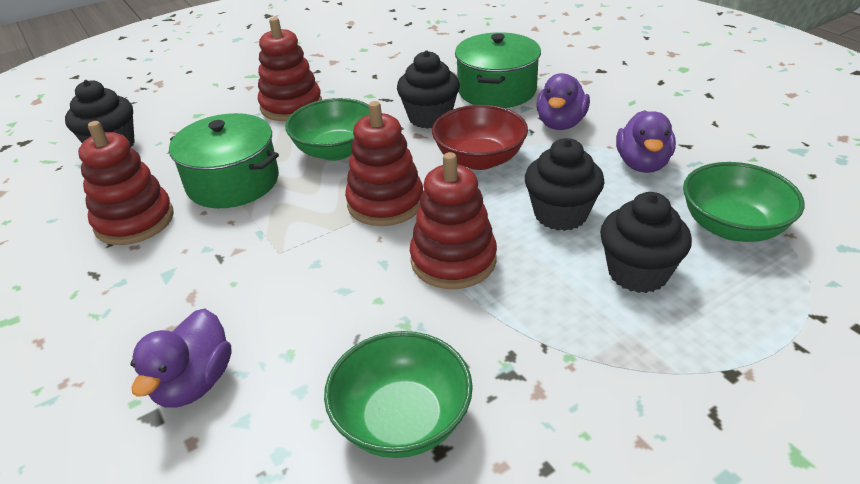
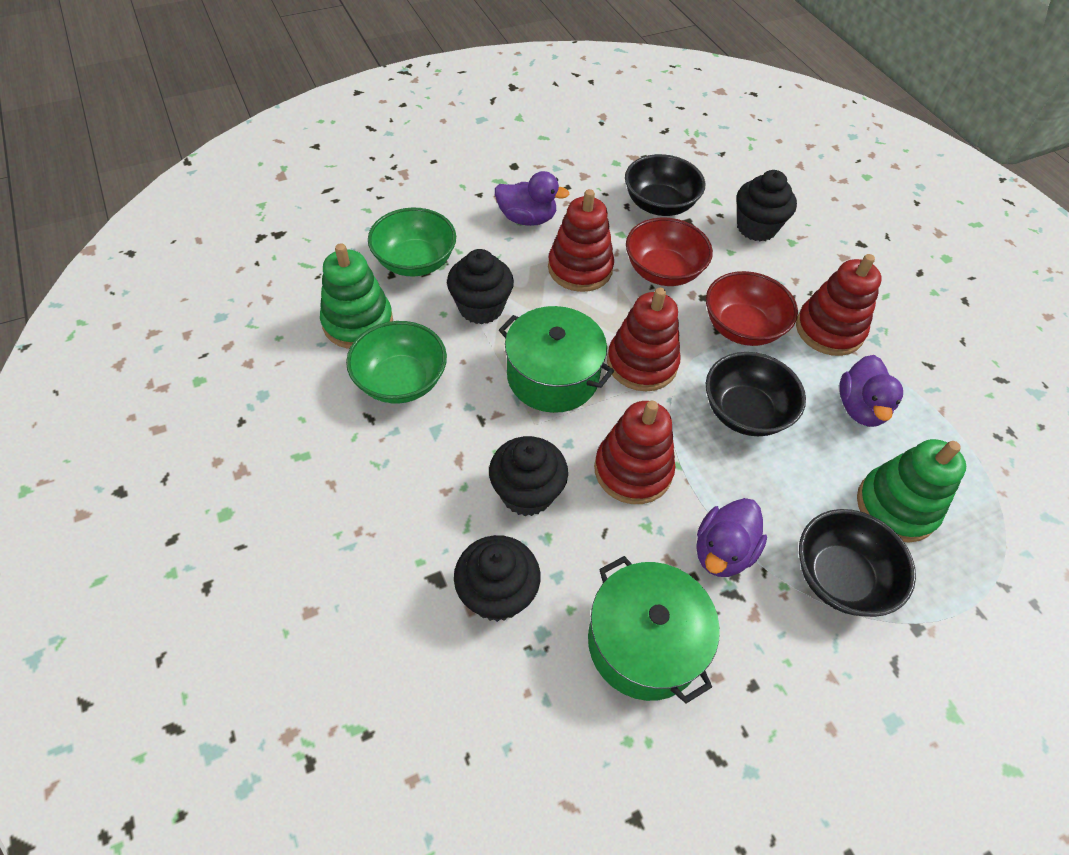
black bowl: 0 -> 3
green bowl: 3 -> 2
green stacking toy: 0 -> 2
red bowl: 1 -> 2

